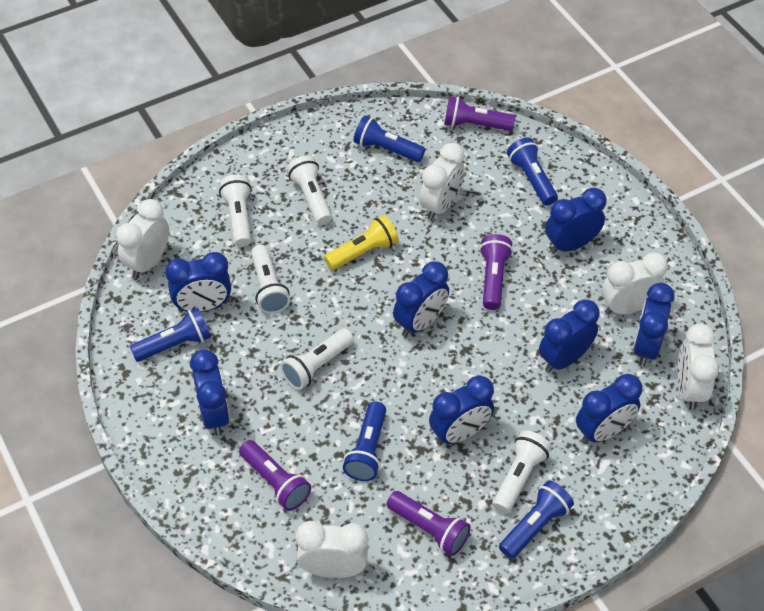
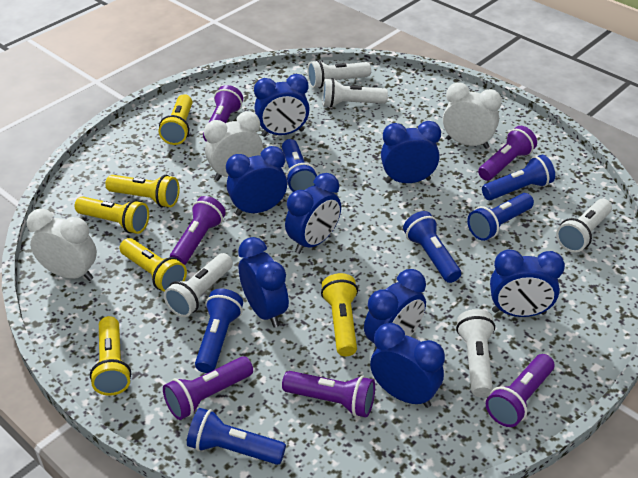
blue flashlight: 5 -> 6
purple flashlight: 4 -> 6
white clock: 5 -> 3
yellow flashlight: 1 -> 6

